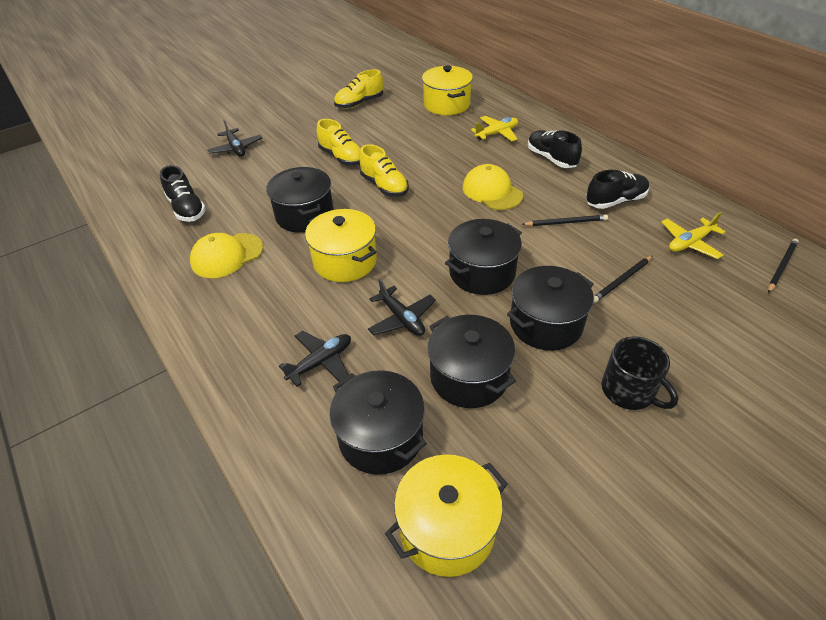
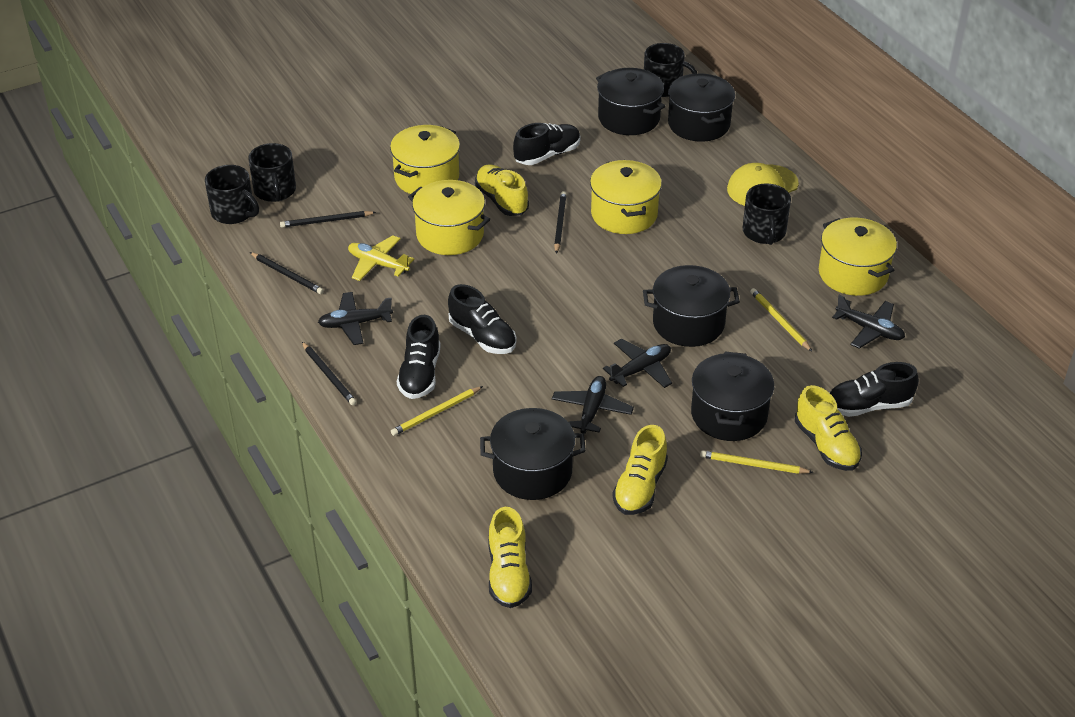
black mug: 1 -> 4
black pencil: 3 -> 4
black plane: 3 -> 4
black shoe: 3 -> 4
yellow cap: 2 -> 1
yellow pencil: 0 -> 3
yellow plane: 2 -> 1
yellow pot: 3 -> 4
yellow shoe: 3 -> 4

